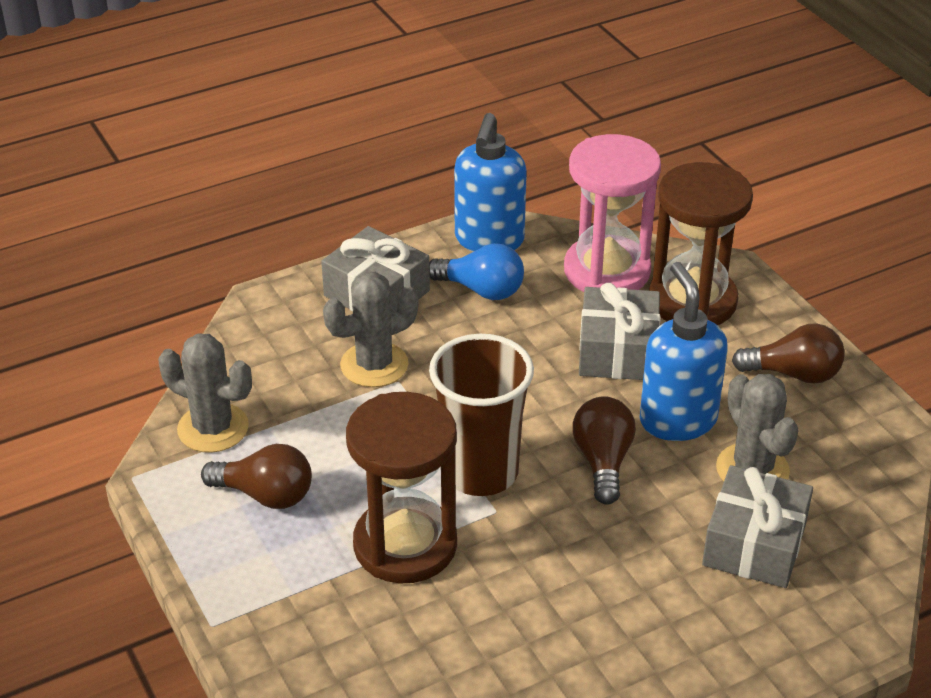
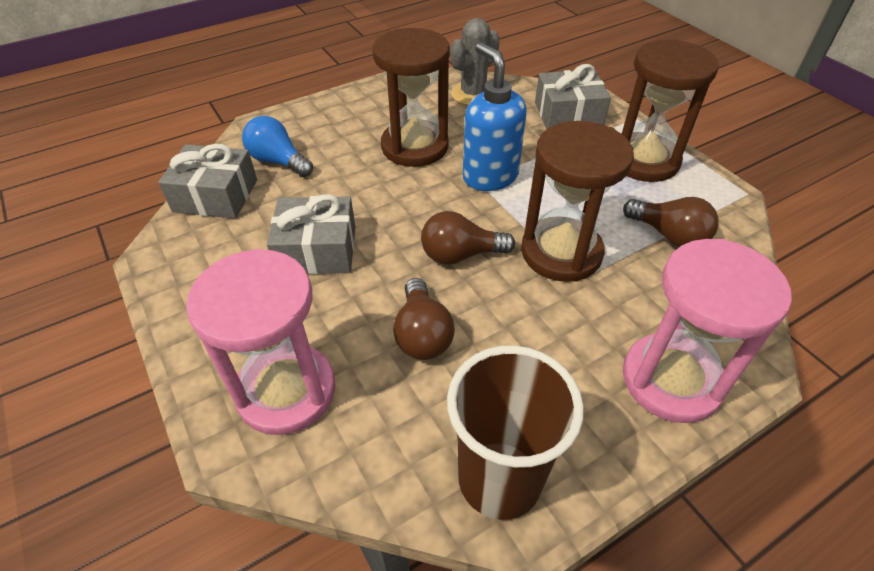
blue soap dispenser: 2 -> 1
brown hourglass: 2 -> 3
grey cactus: 3 -> 1
pink hourglass: 1 -> 2

